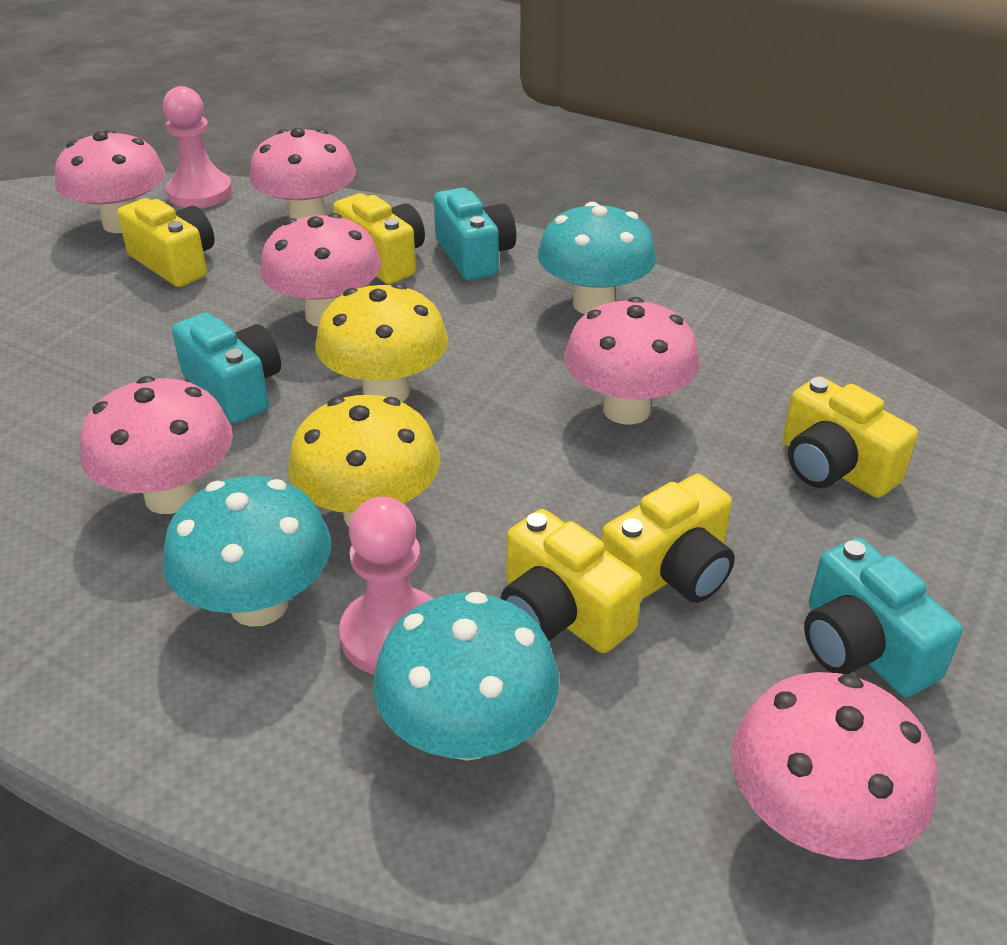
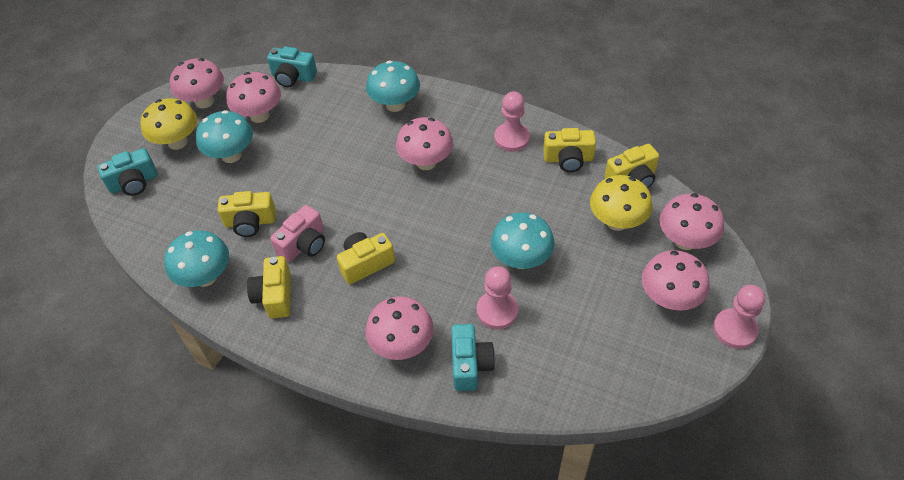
pink camera: 0 -> 1
pink pawn: 2 -> 3
turquoise mushroom: 3 -> 4

